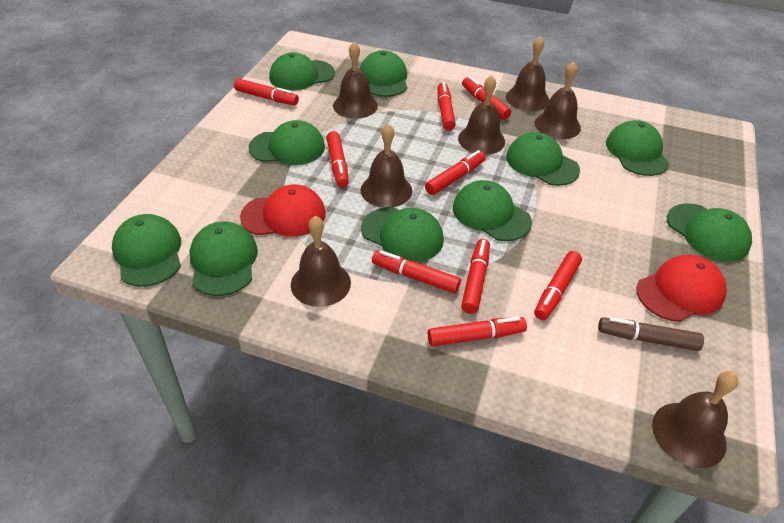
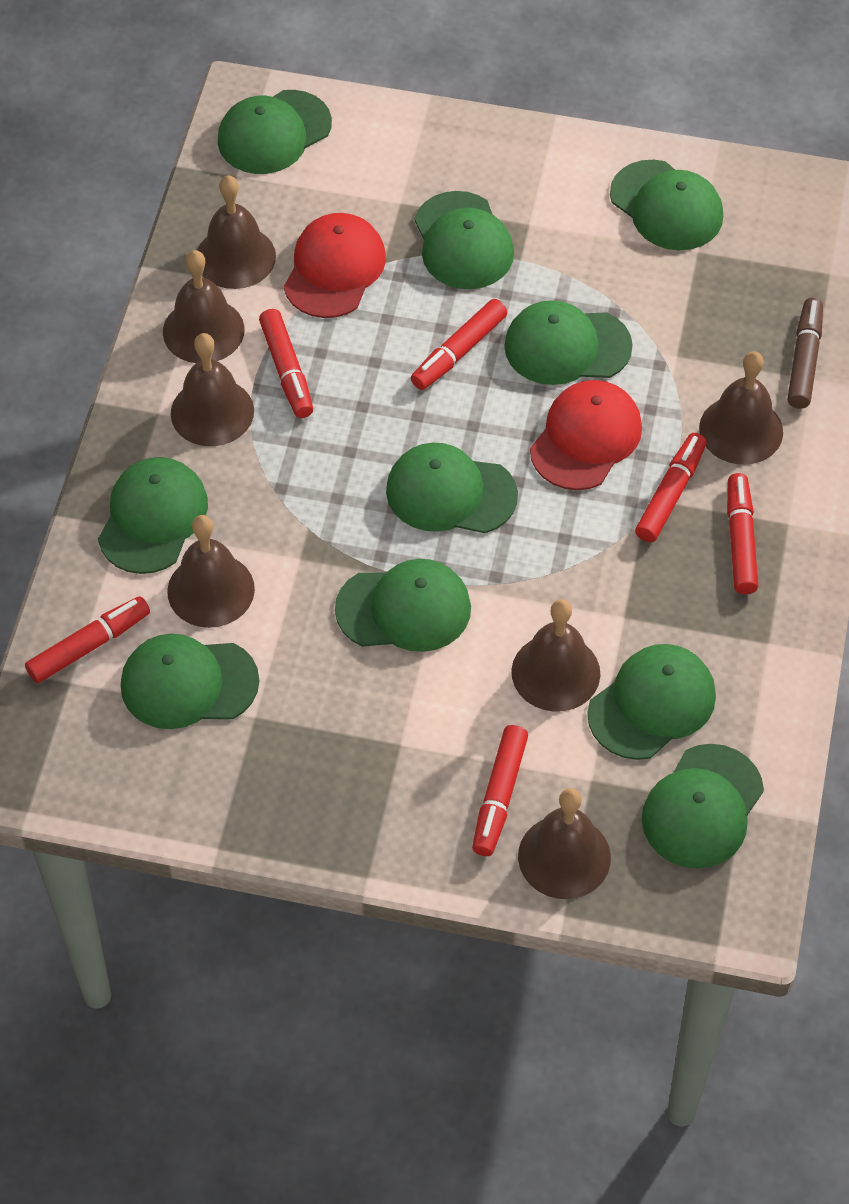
red marker: 9 -> 6

